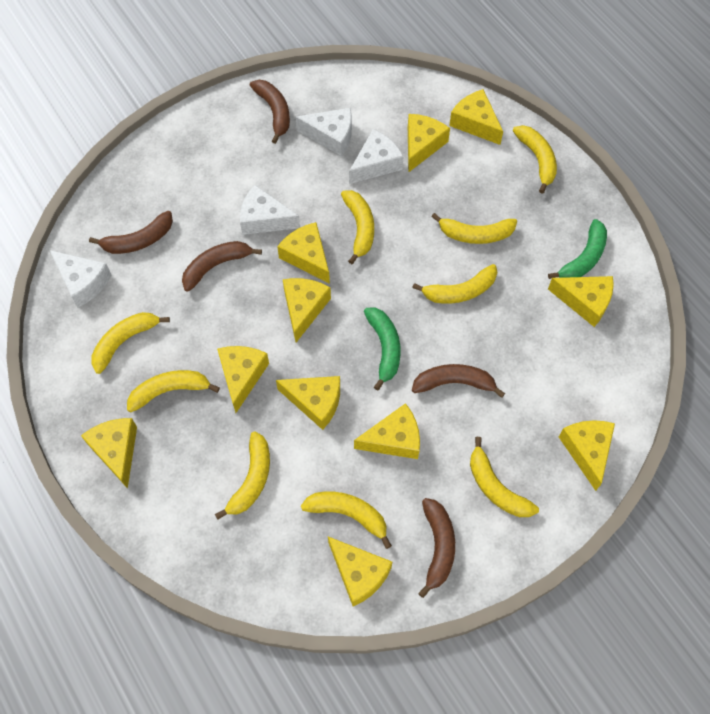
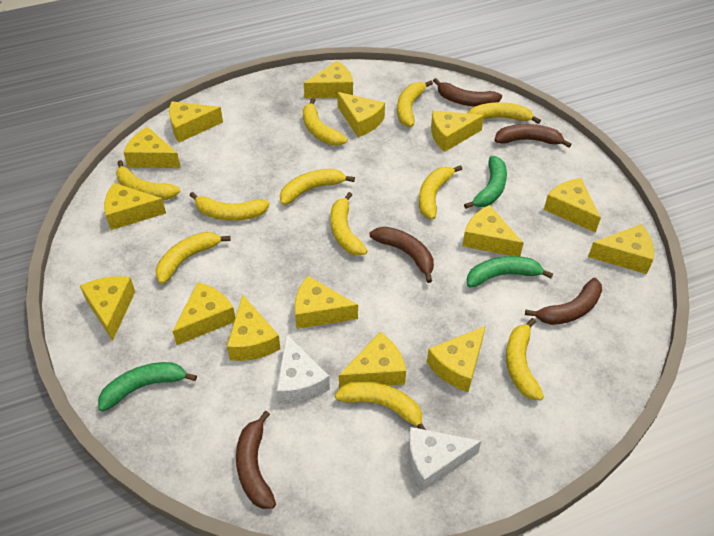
green banana: 2 -> 3
white cheese: 4 -> 2
yellow banana: 9 -> 11
yellow cheese: 11 -> 15

